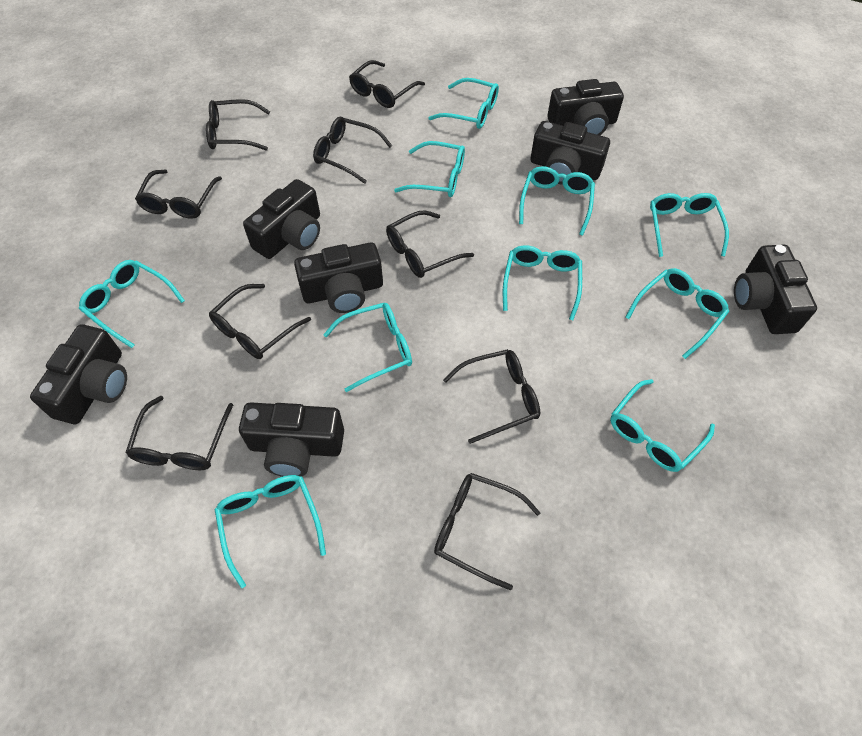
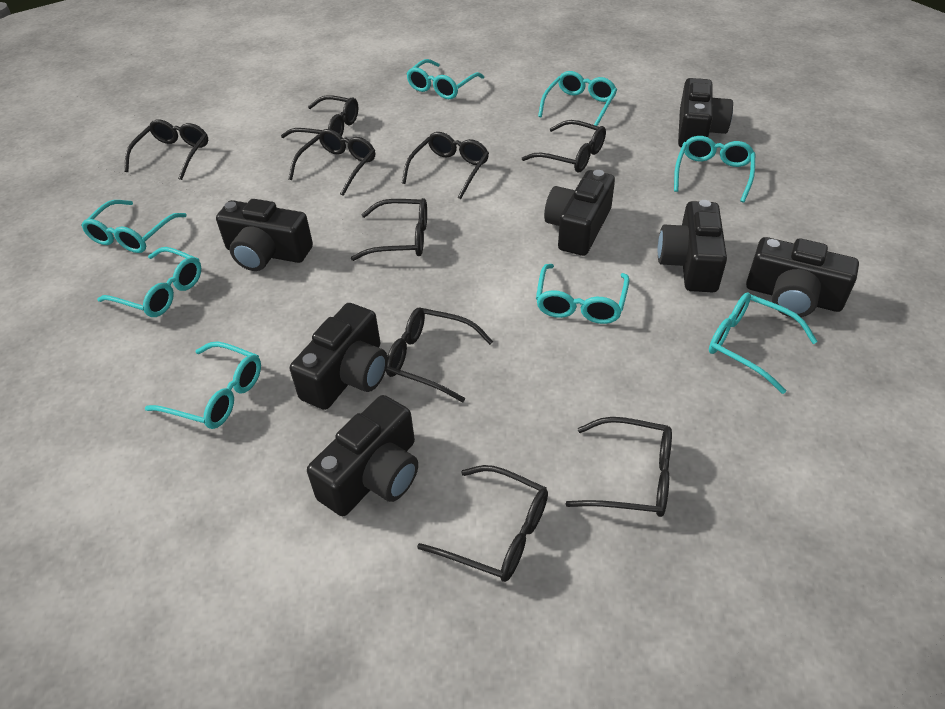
turquoise glasses: 10 -> 8

